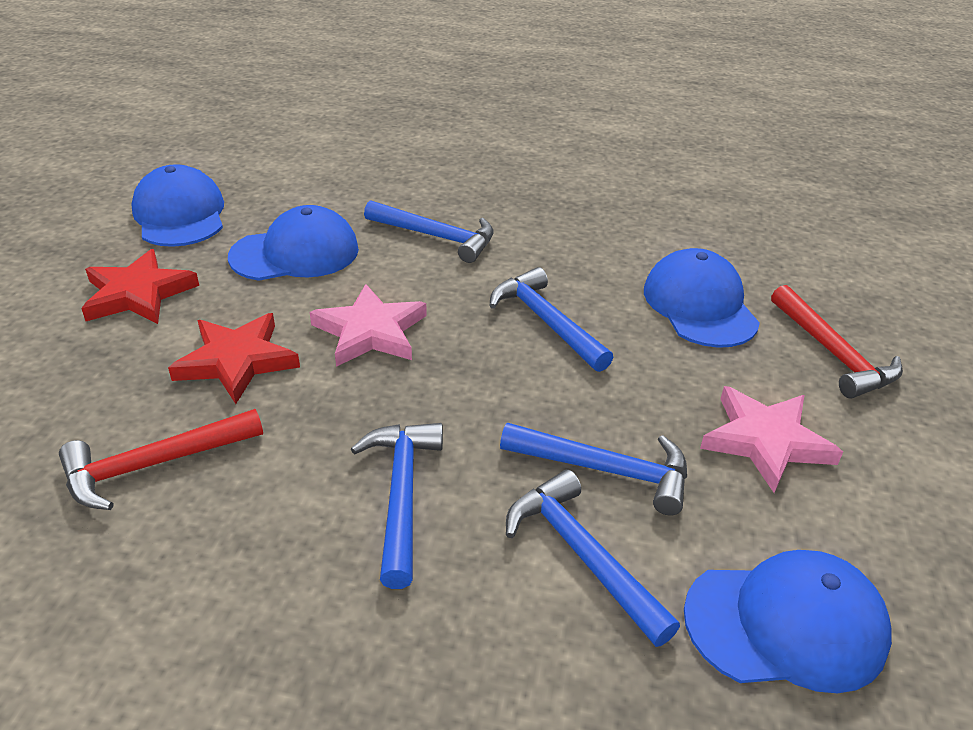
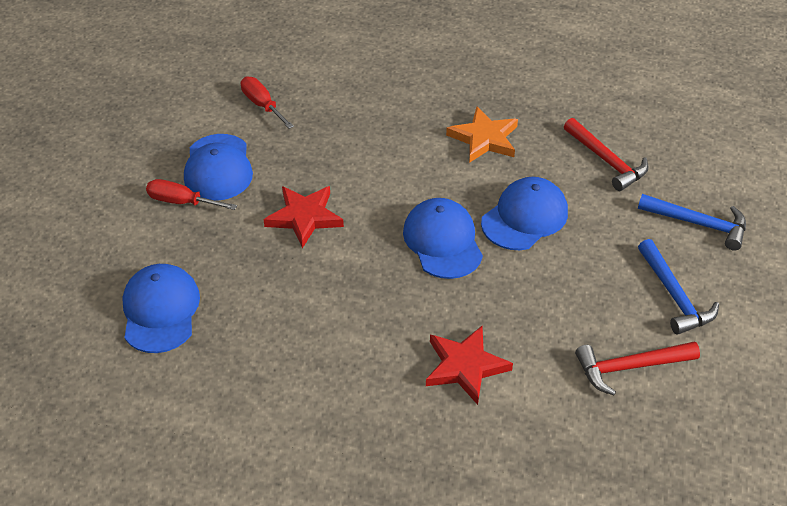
blue hammer: 5 -> 2
orange star: 0 -> 1
pink star: 2 -> 0
red screwdriver: 0 -> 2

